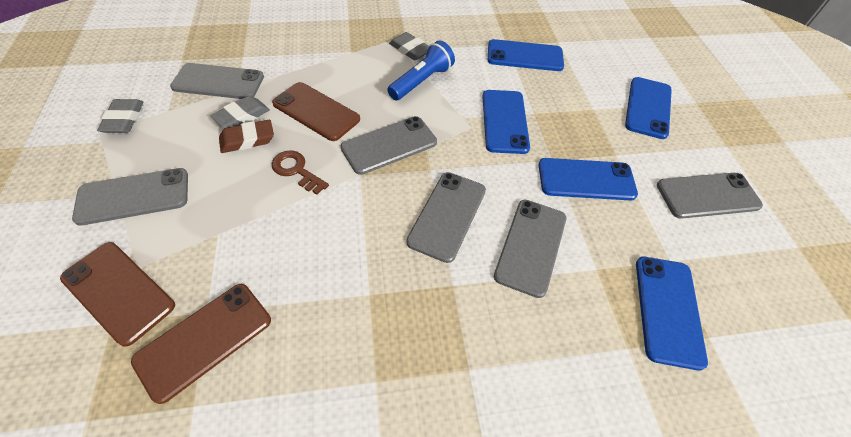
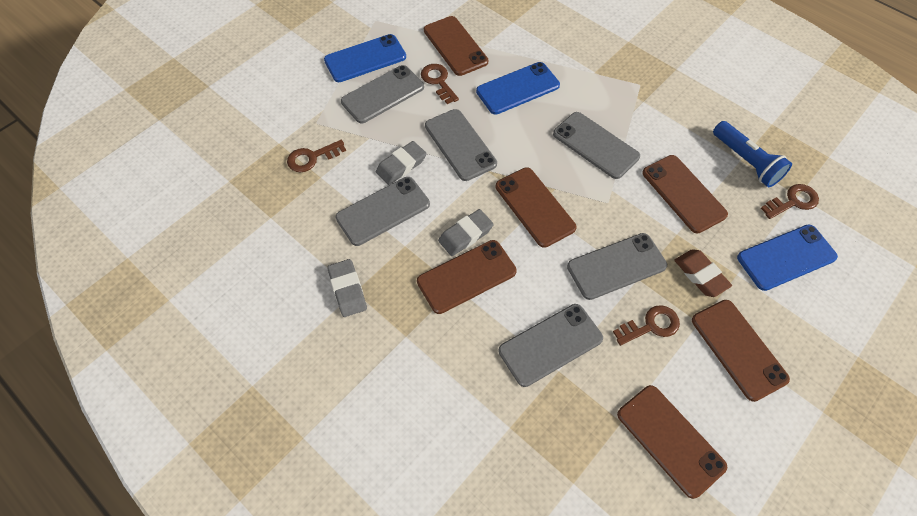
blue phone: 5 -> 3
brown key: 1 -> 4
brown phone: 3 -> 6

